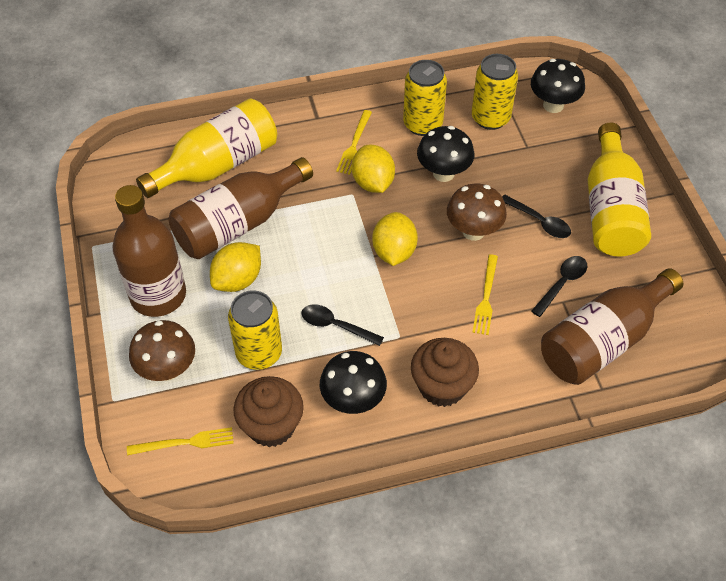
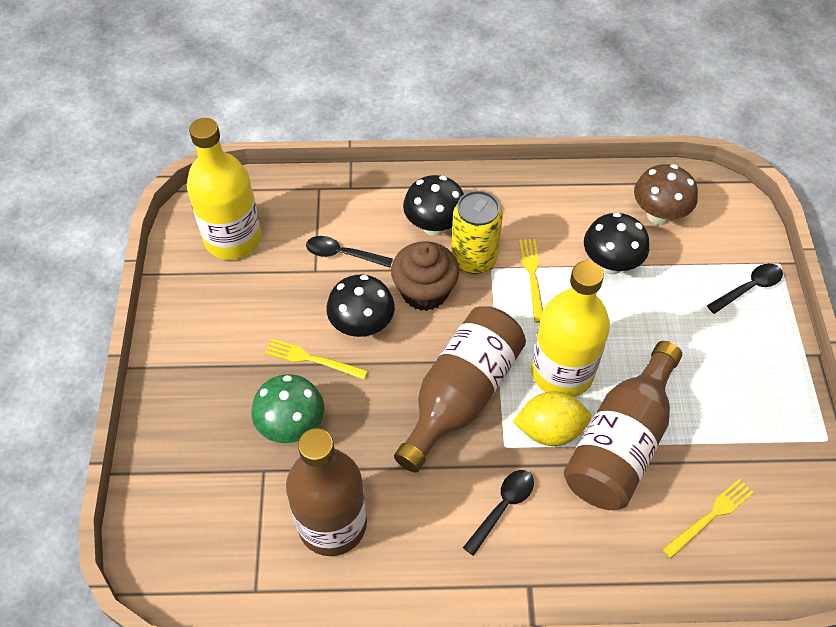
brown cupcake: 2 -> 1
brown mushroom: 2 -> 1
green mushroom: 0 -> 1
yellow can: 3 -> 1
yellow lemon: 3 -> 1

